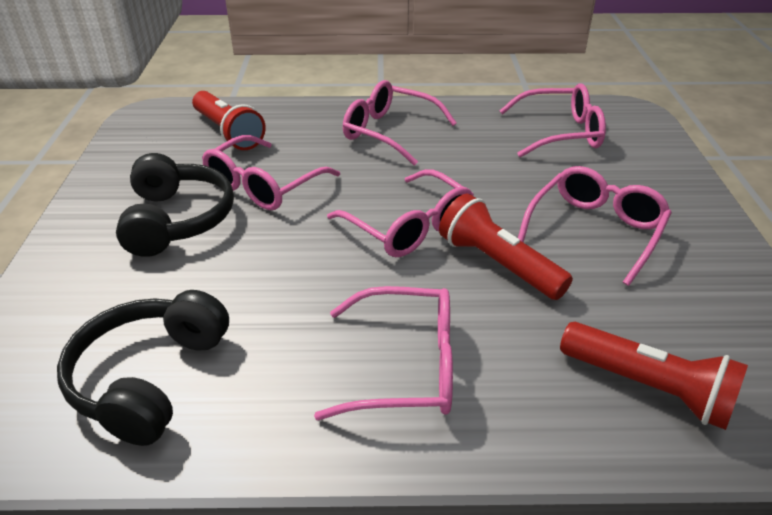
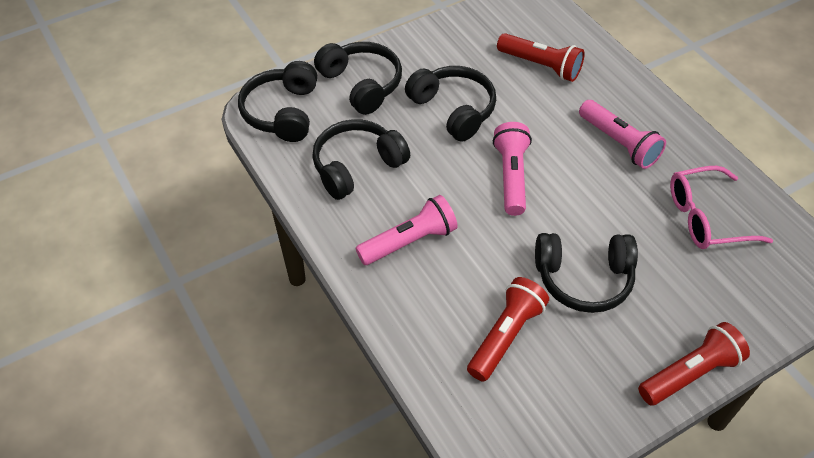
black headphones: 2 -> 5
pink flashlight: 0 -> 3
pink glasses: 6 -> 1

